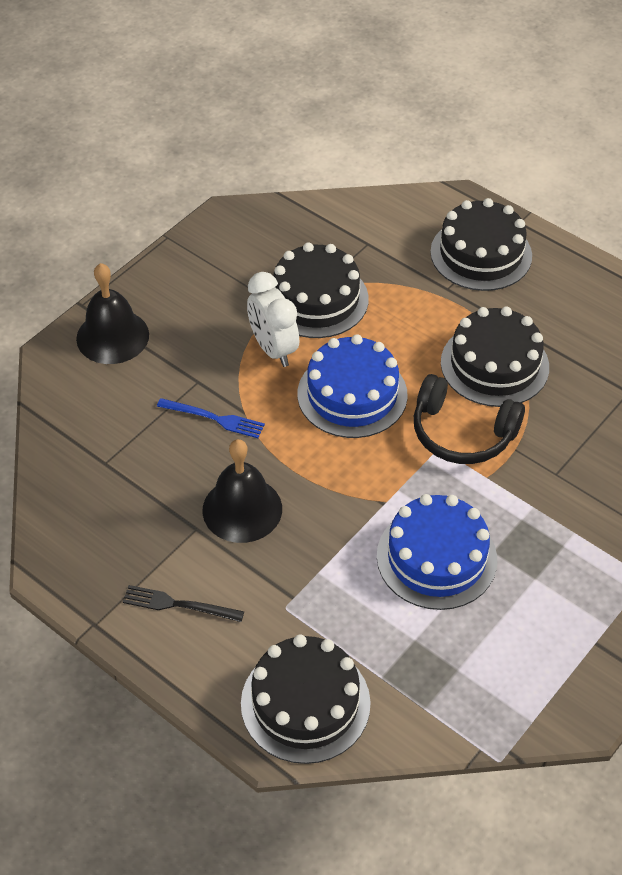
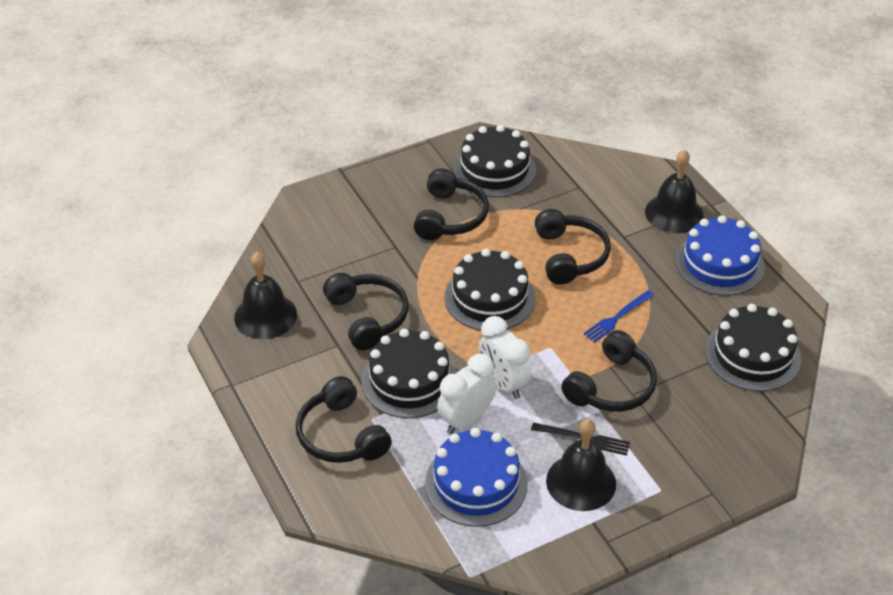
black bell: 2 -> 3
black headphones: 1 -> 5
white clock: 1 -> 2

